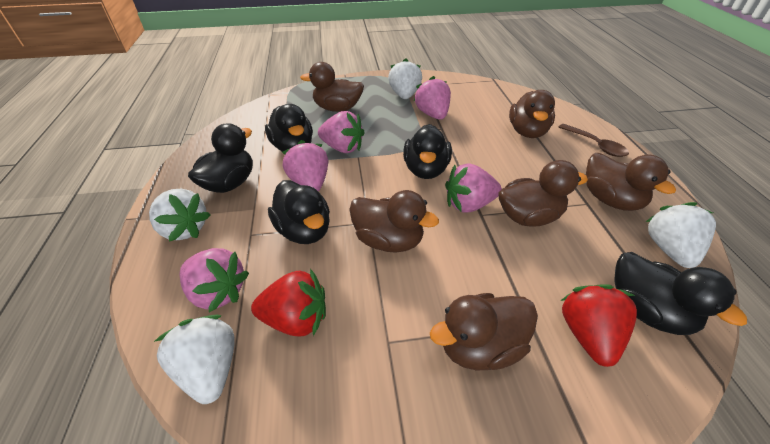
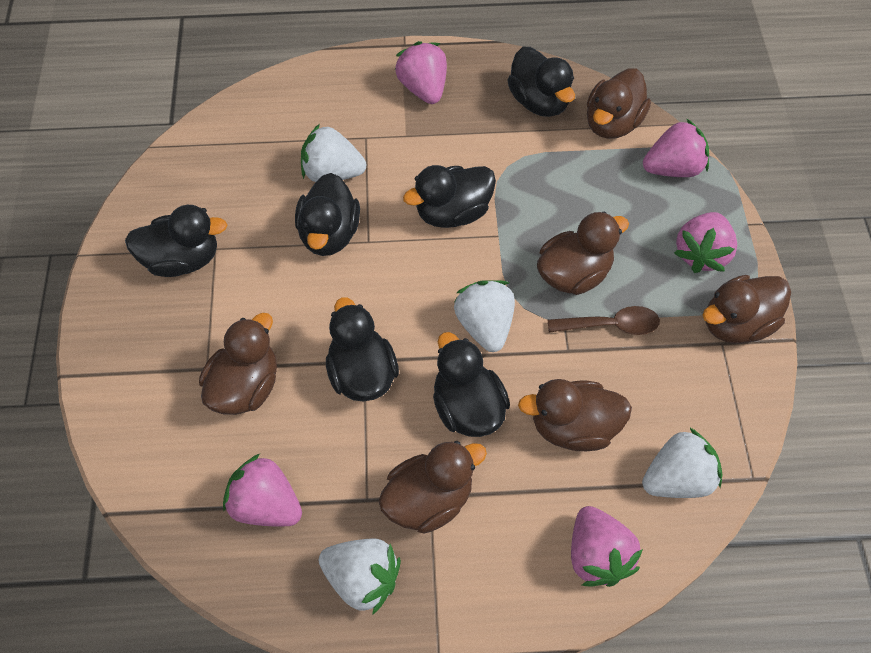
black duck: 5 -> 6
red strawberry: 2 -> 0

